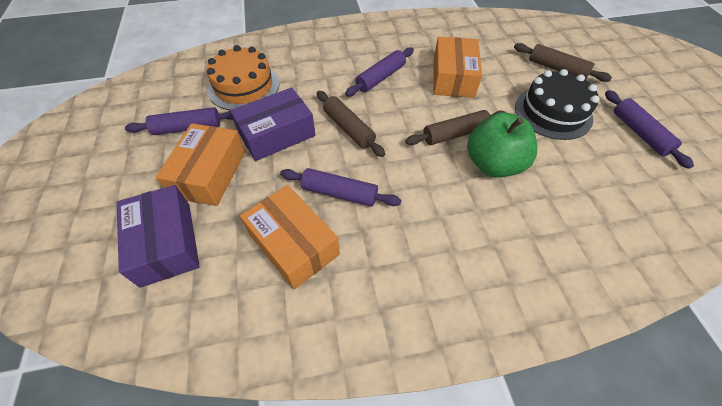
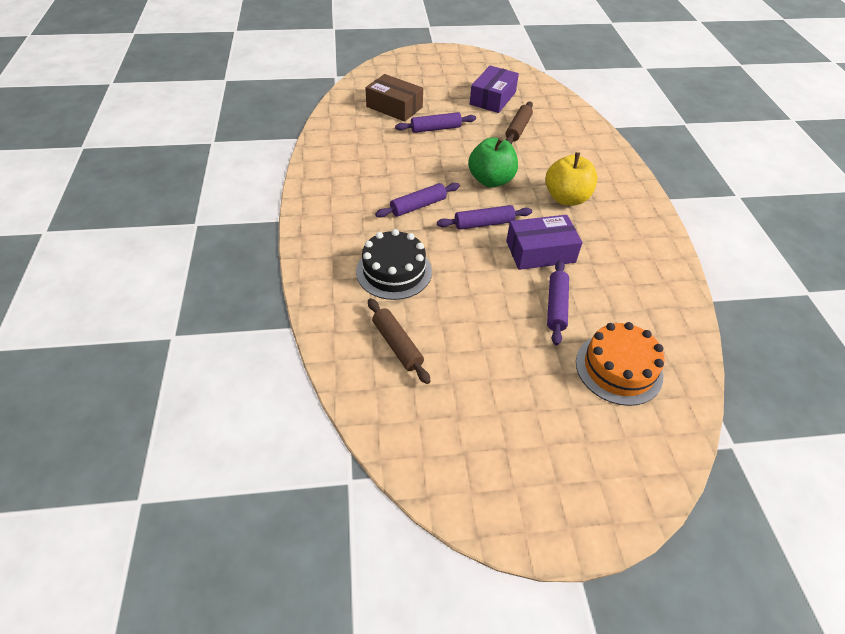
brown box: 0 -> 1
brown rolling pin: 3 -> 2
orange box: 3 -> 0
yellow apple: 0 -> 1

